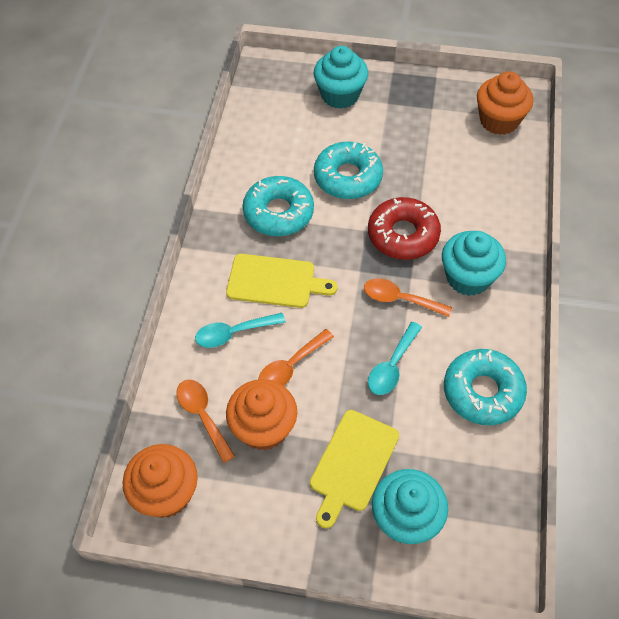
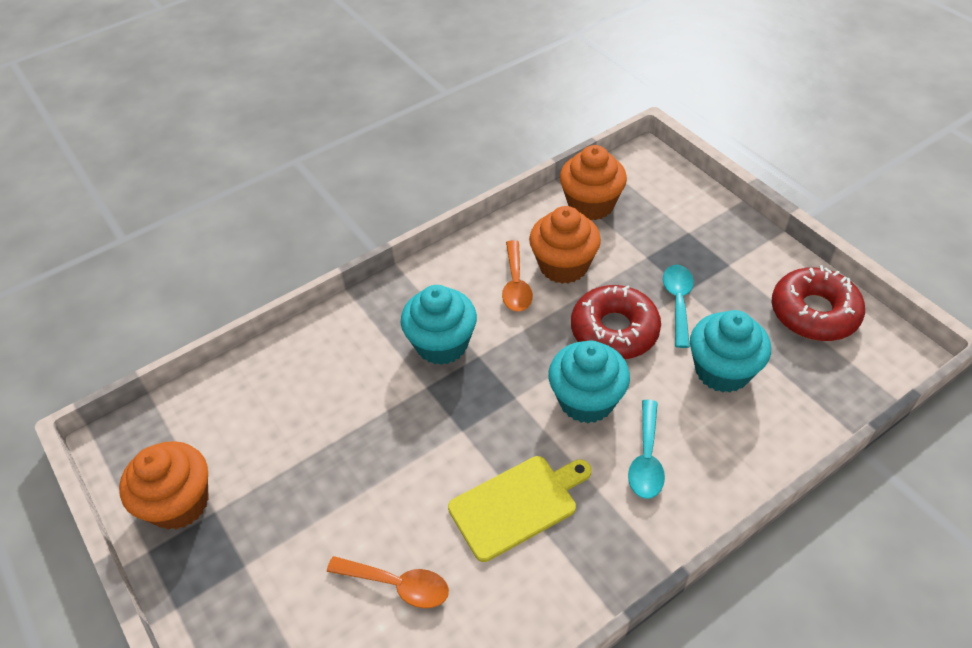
orange spoon: 3 -> 2
red donut: 1 -> 2
turquoise donut: 3 -> 0
yellow cutting board: 2 -> 1

